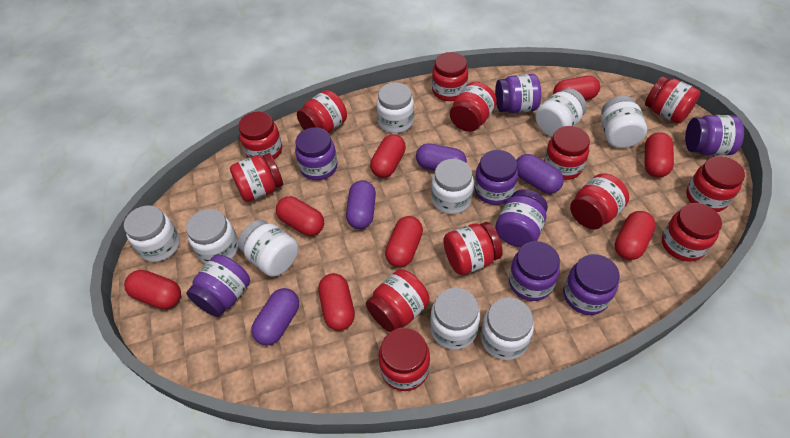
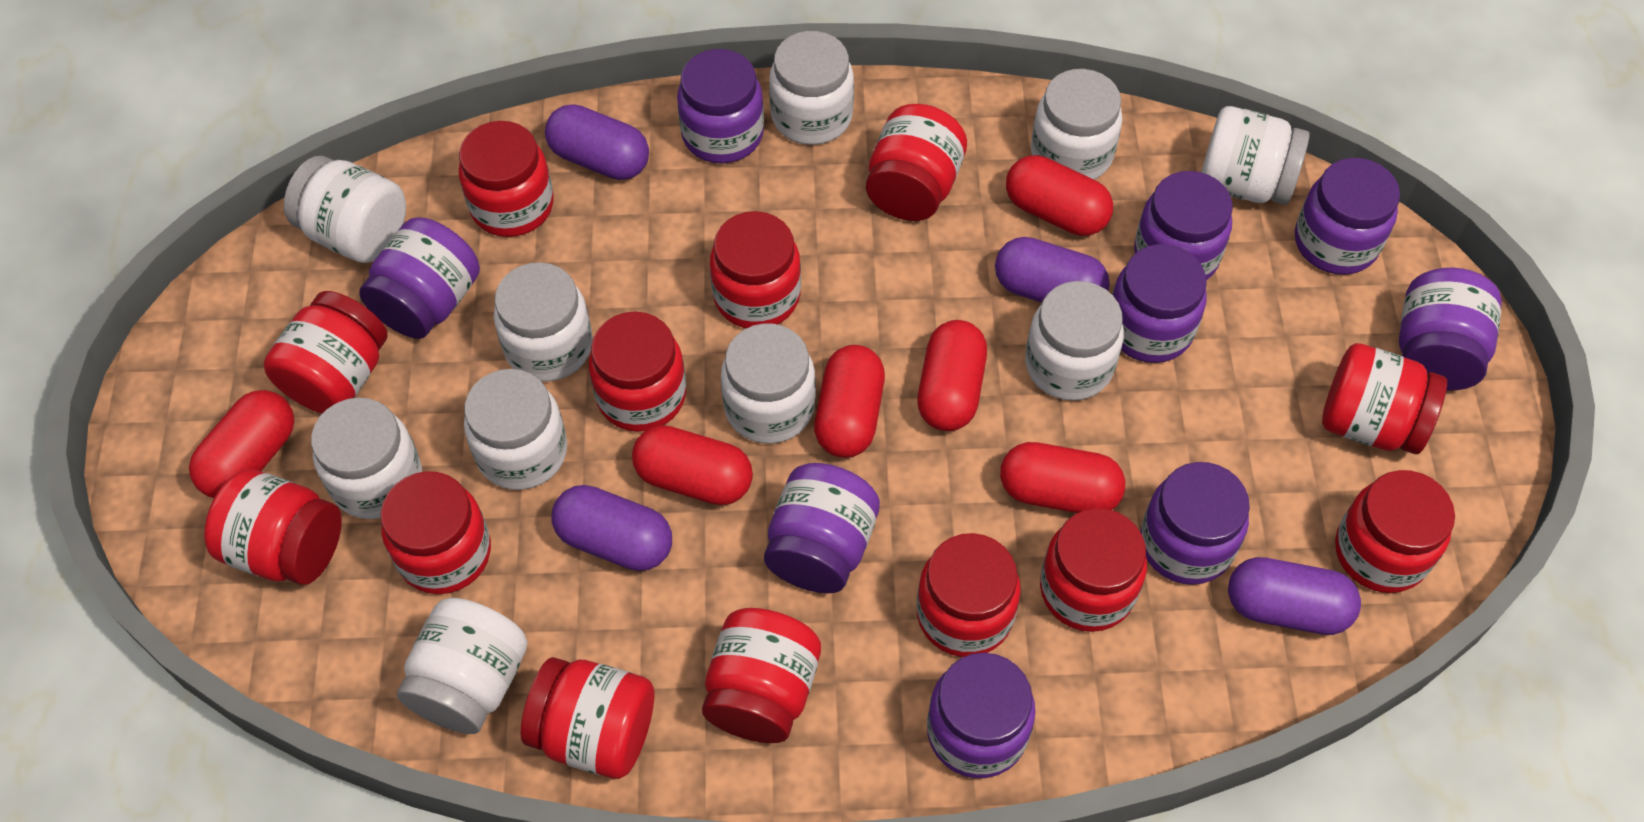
purple jar: 8 -> 9
red capsule: 8 -> 6
white jar: 9 -> 10

